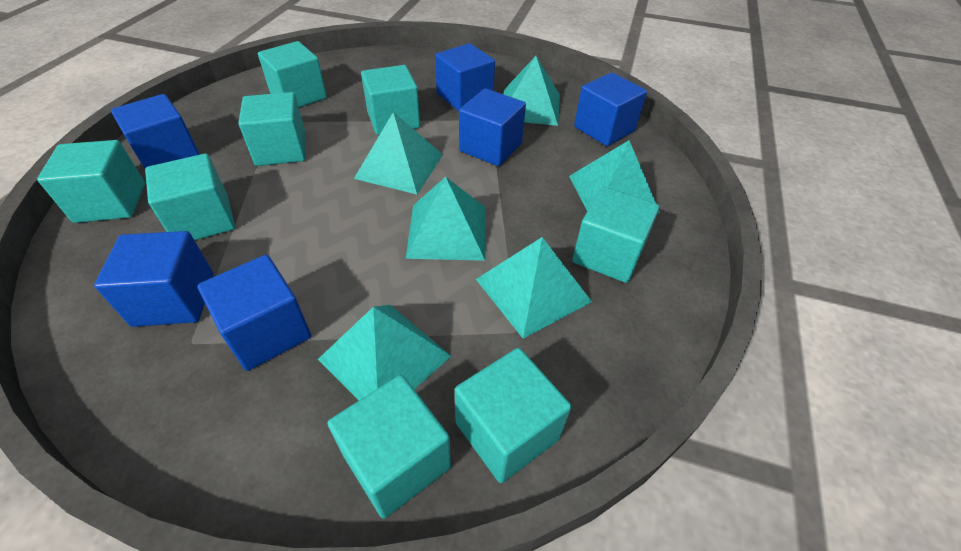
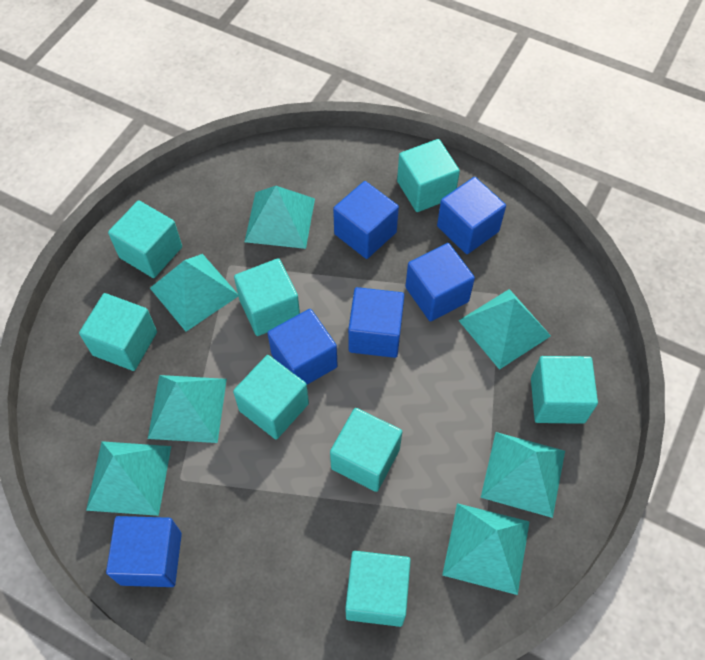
turquoise pyramid: 6 -> 7

